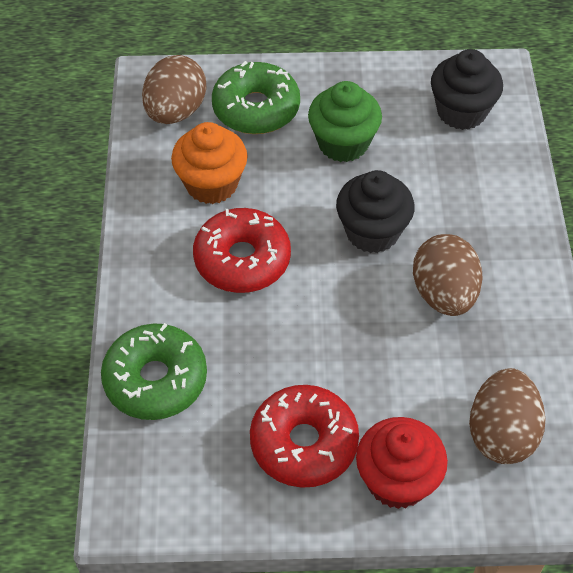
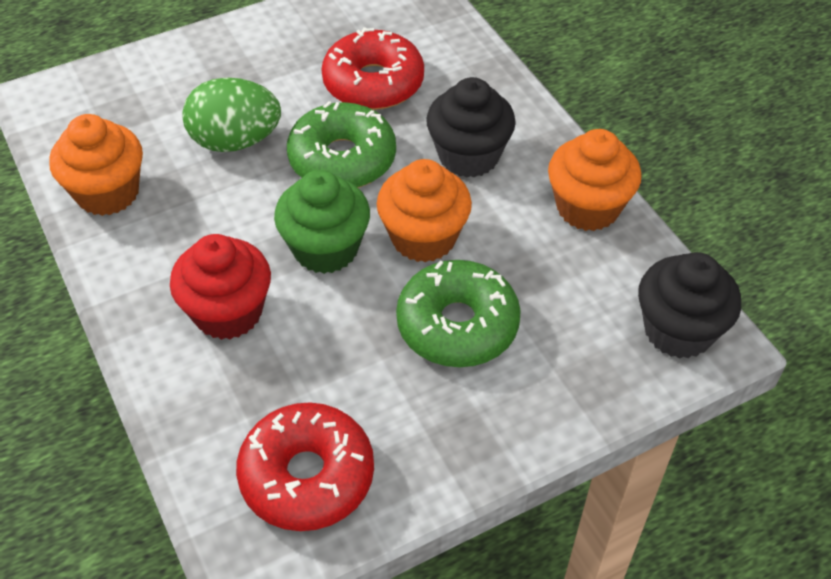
brown egg: 3 -> 0
green egg: 0 -> 1
orange cupcake: 1 -> 3

